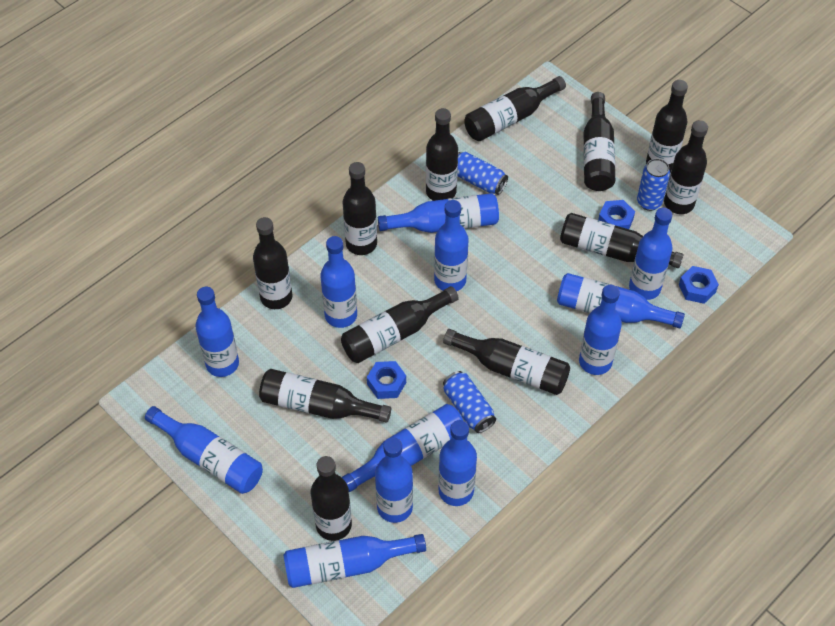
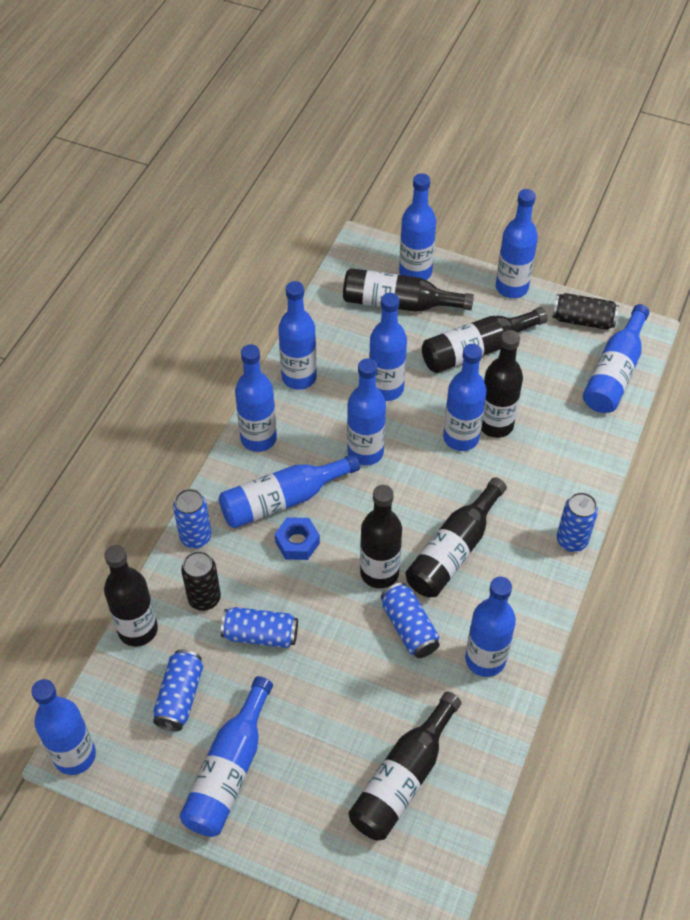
black bottle: 12 -> 7
black can: 0 -> 2
blue can: 3 -> 5
blue nut: 3 -> 1

